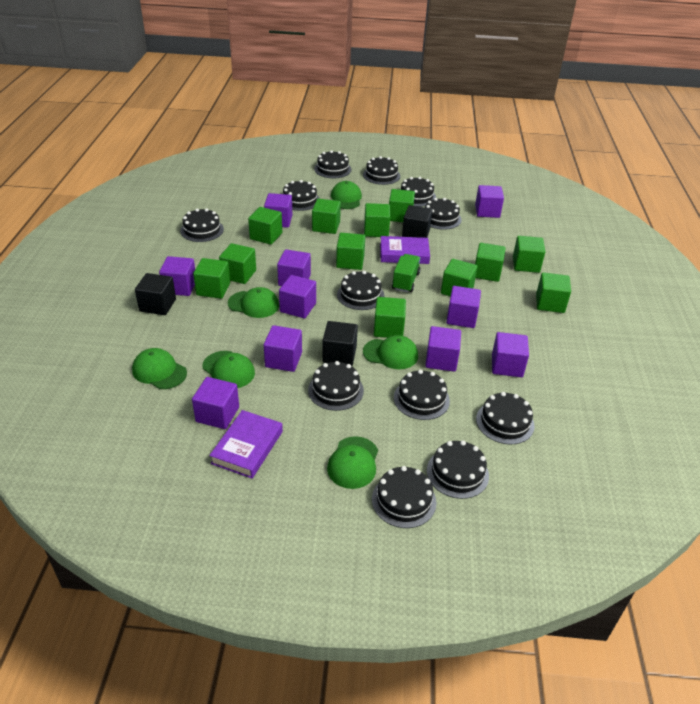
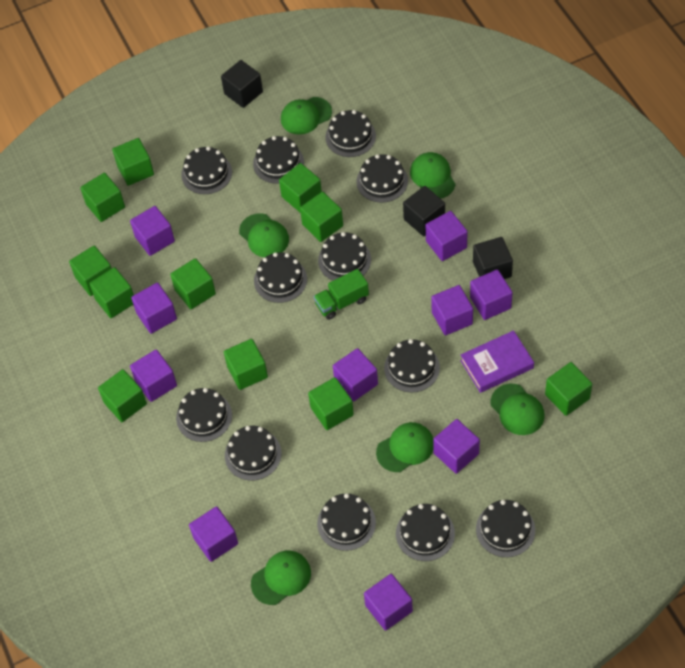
green cube: 12 -> 11
purple book: 2 -> 1

